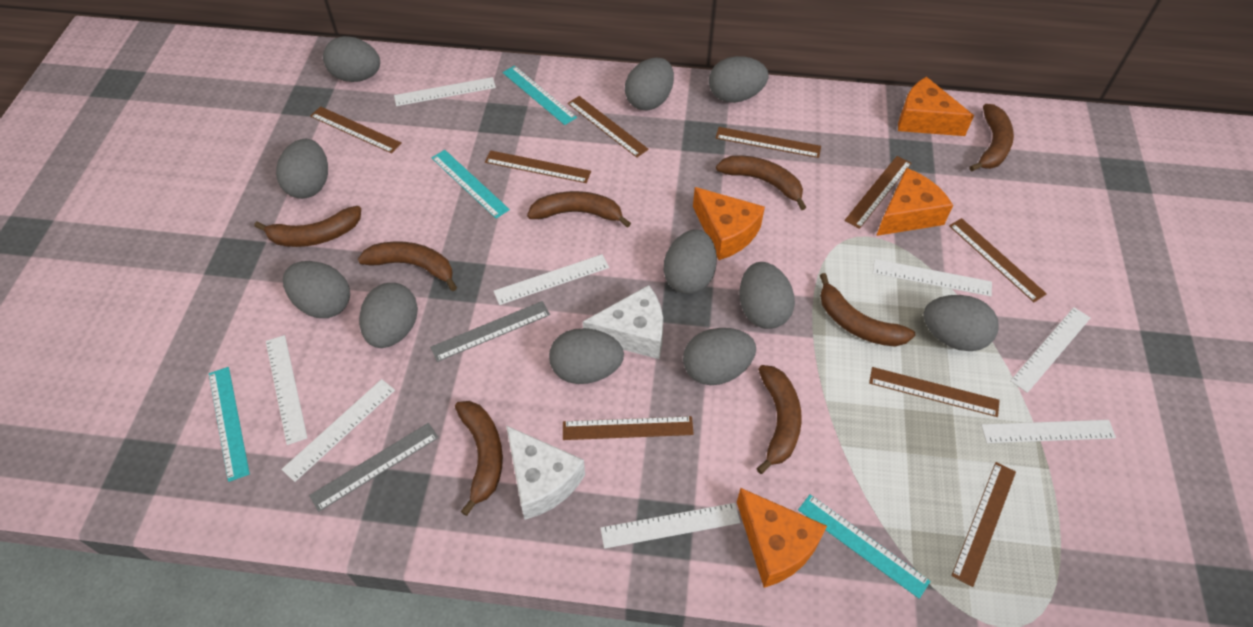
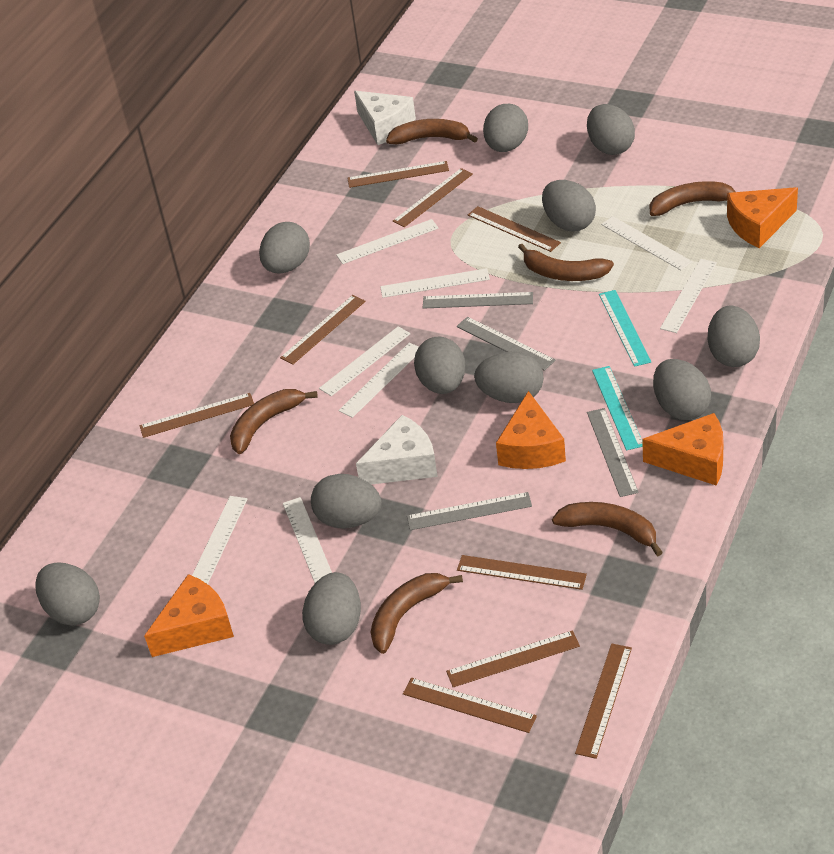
brown banana: 8 -> 6
grey ruler: 2 -> 4
turquoise ruler: 4 -> 2

